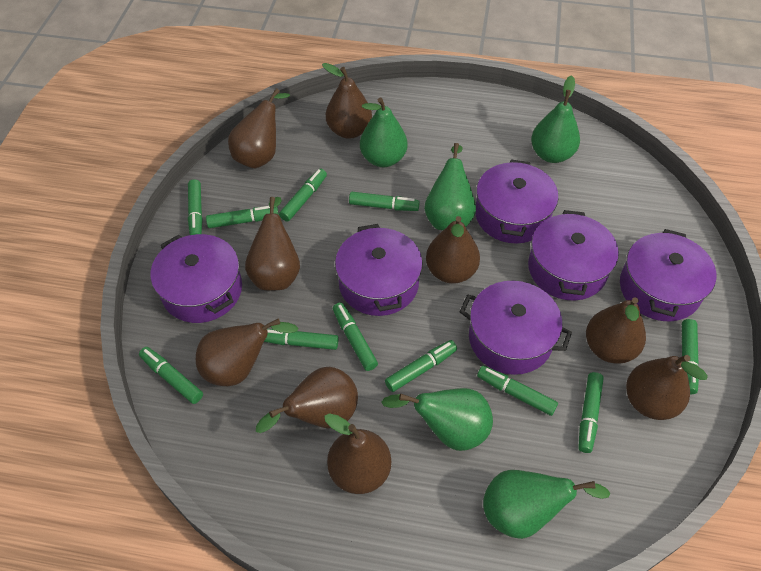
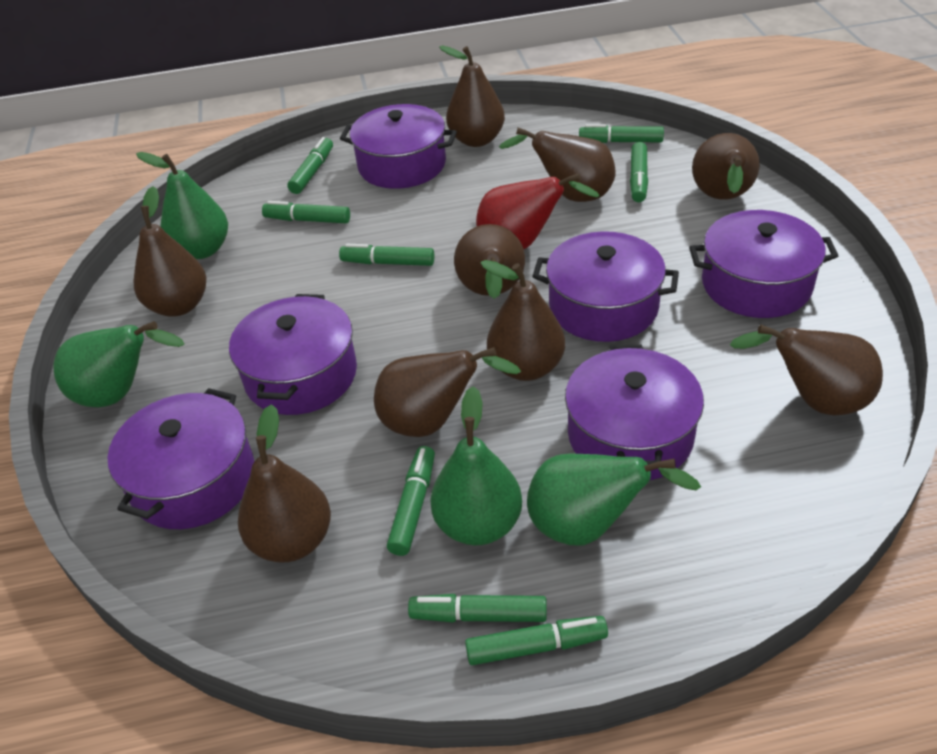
green marker: 11 -> 8
green pear: 5 -> 4
red pear: 0 -> 1

